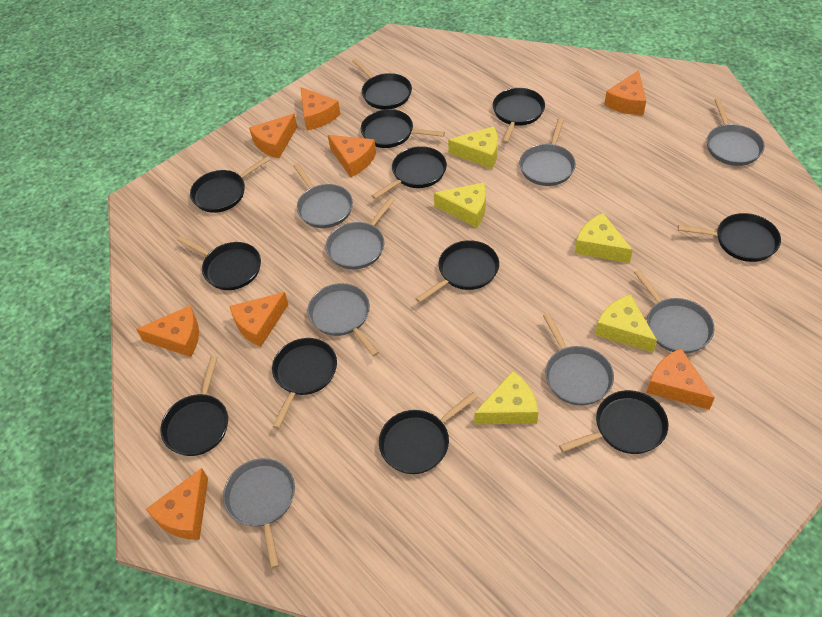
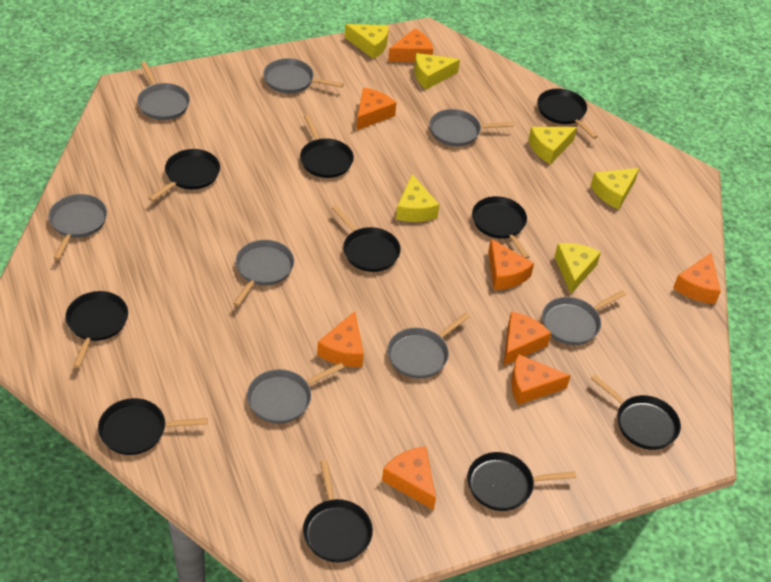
black pan: 12 -> 10
yellow cheese: 5 -> 6

